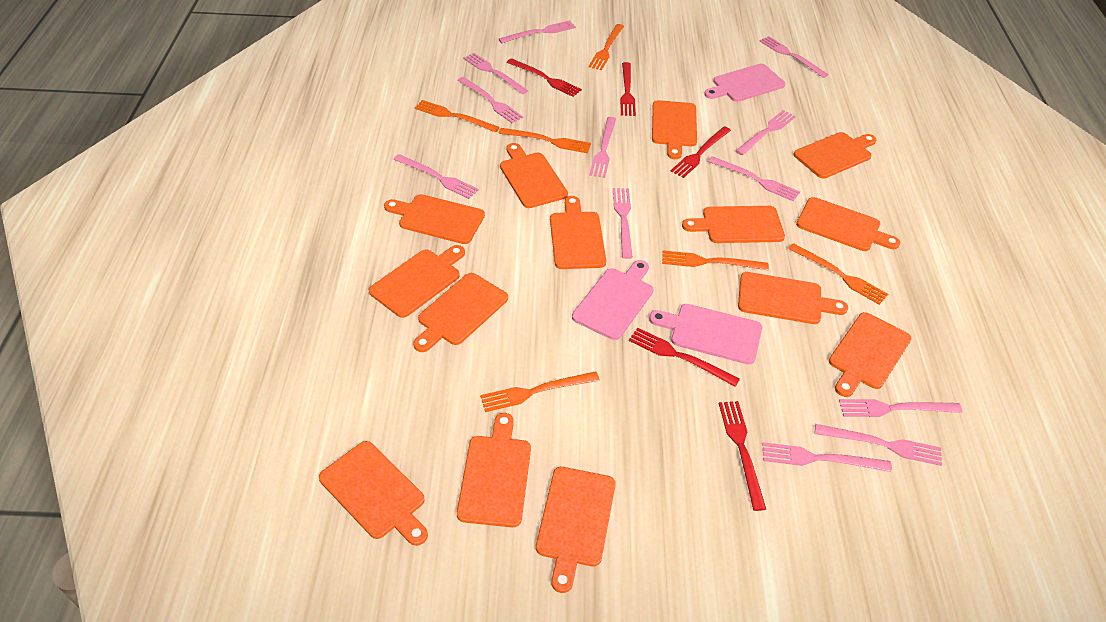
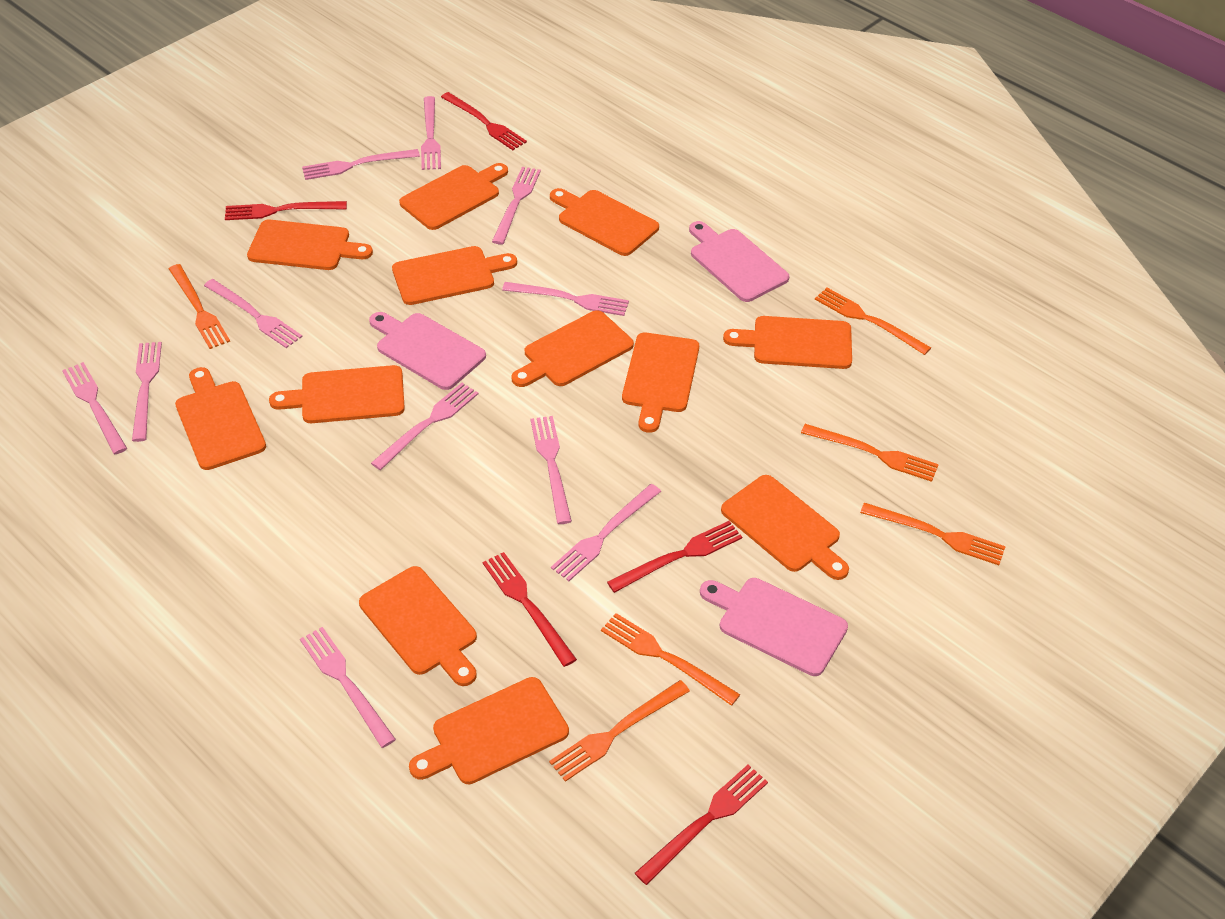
orange cutting board: 14 -> 12
pink fork: 12 -> 11

